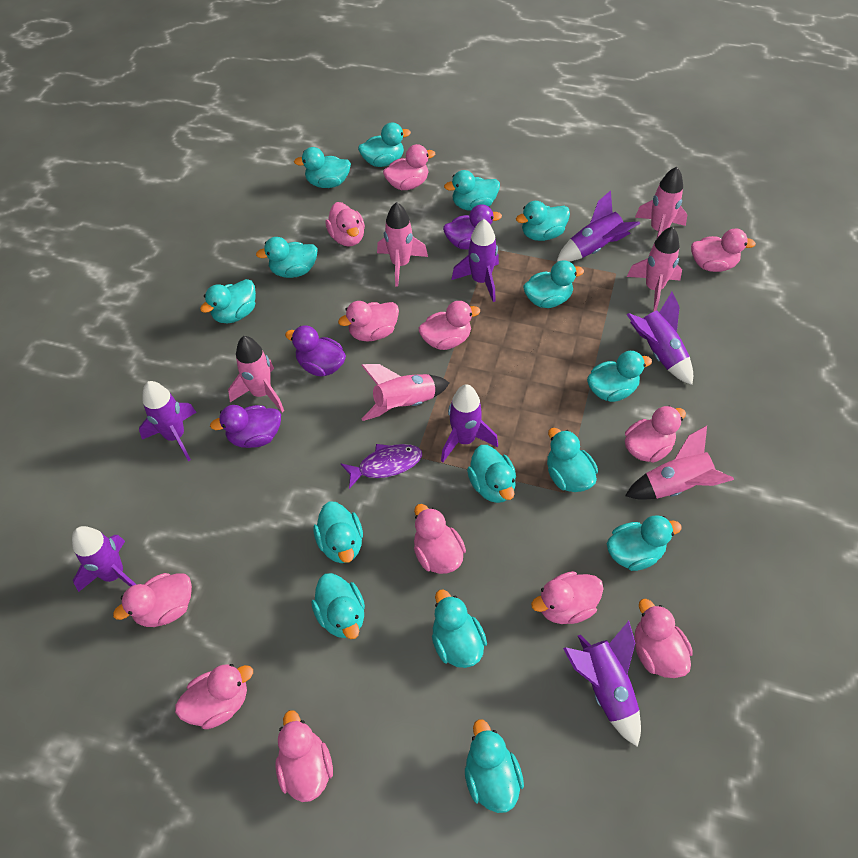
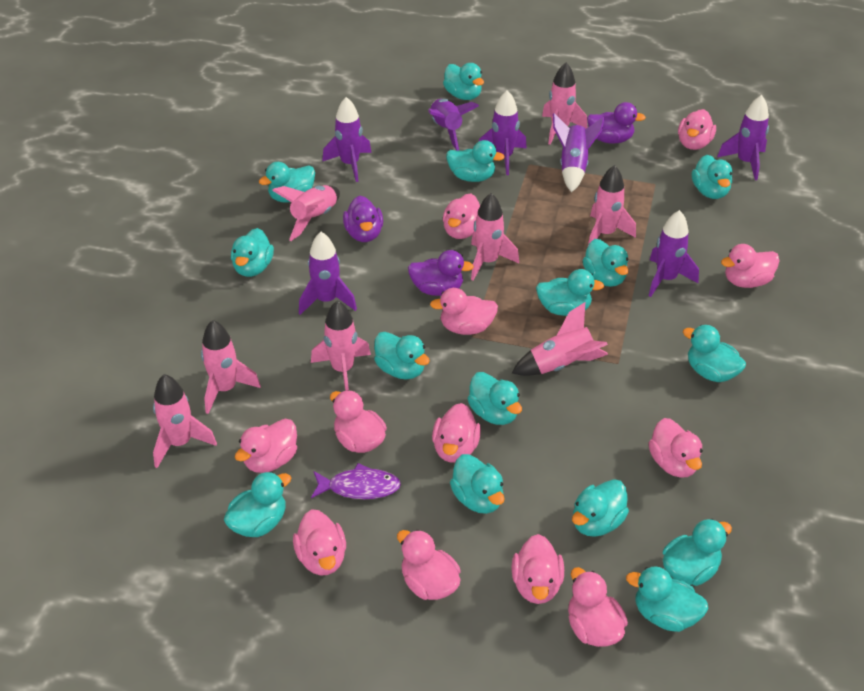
pink rocket: 6 -> 8

